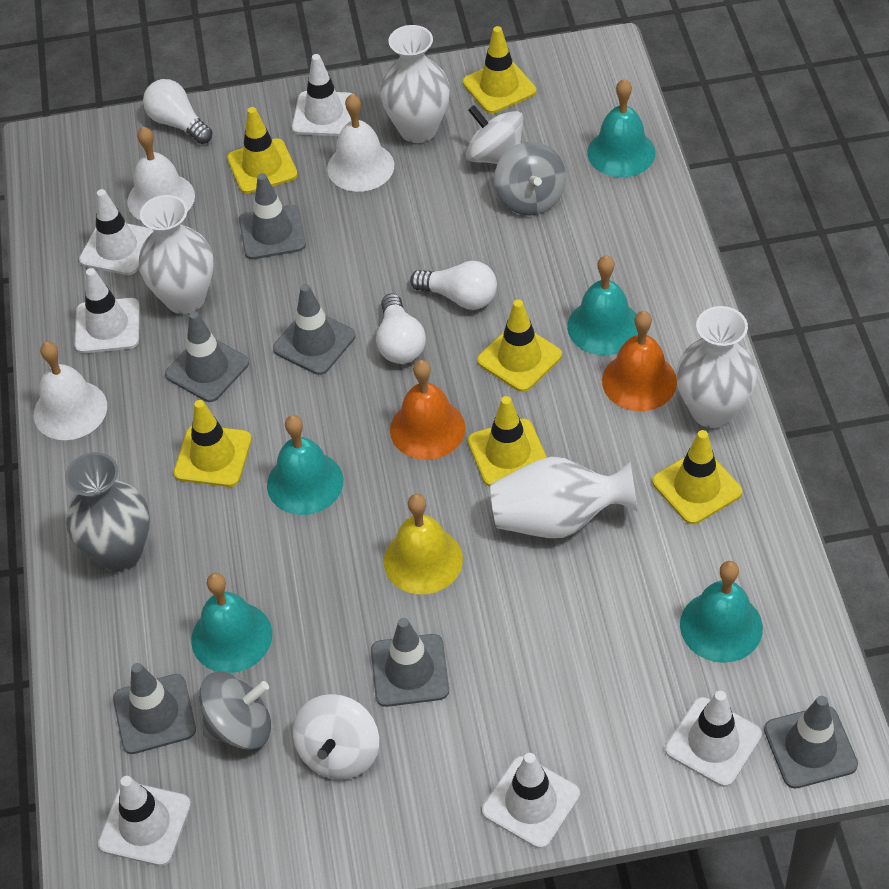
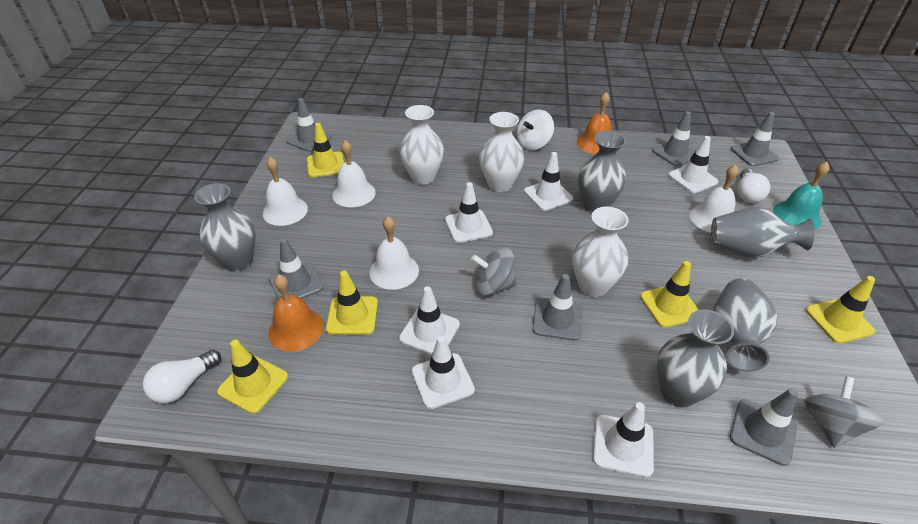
grey vase: 1 -> 5
turquoise bell: 5 -> 1
white bell: 3 -> 4
white light bulb: 3 -> 2
white spinning top: 2 -> 1
white vase: 4 -> 3
yellow bell: 1 -> 0
yellow traffic cone: 6 -> 5

